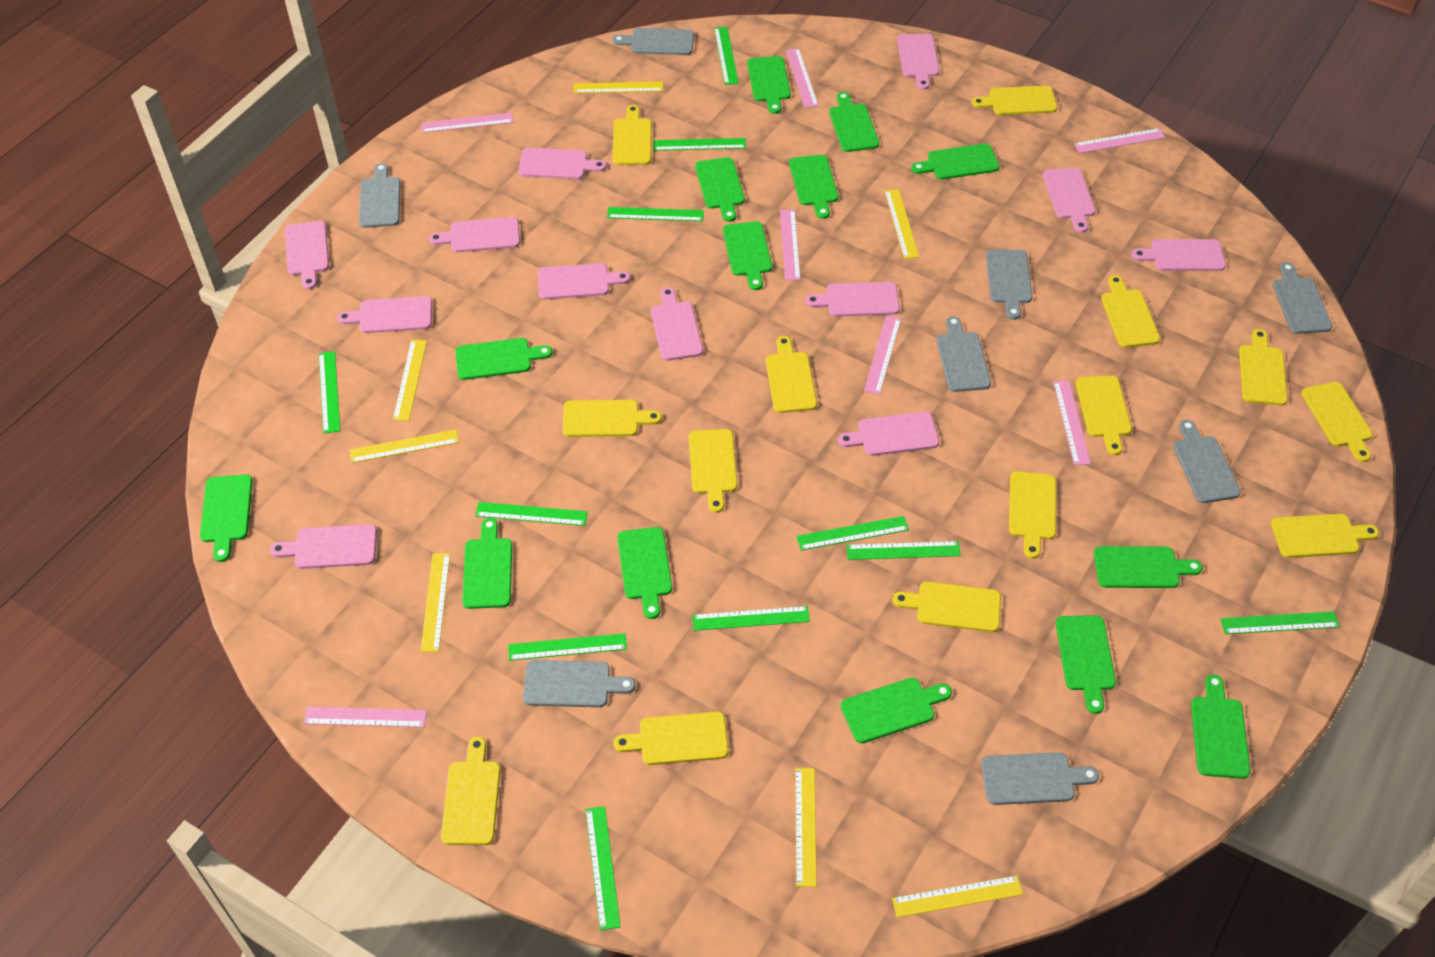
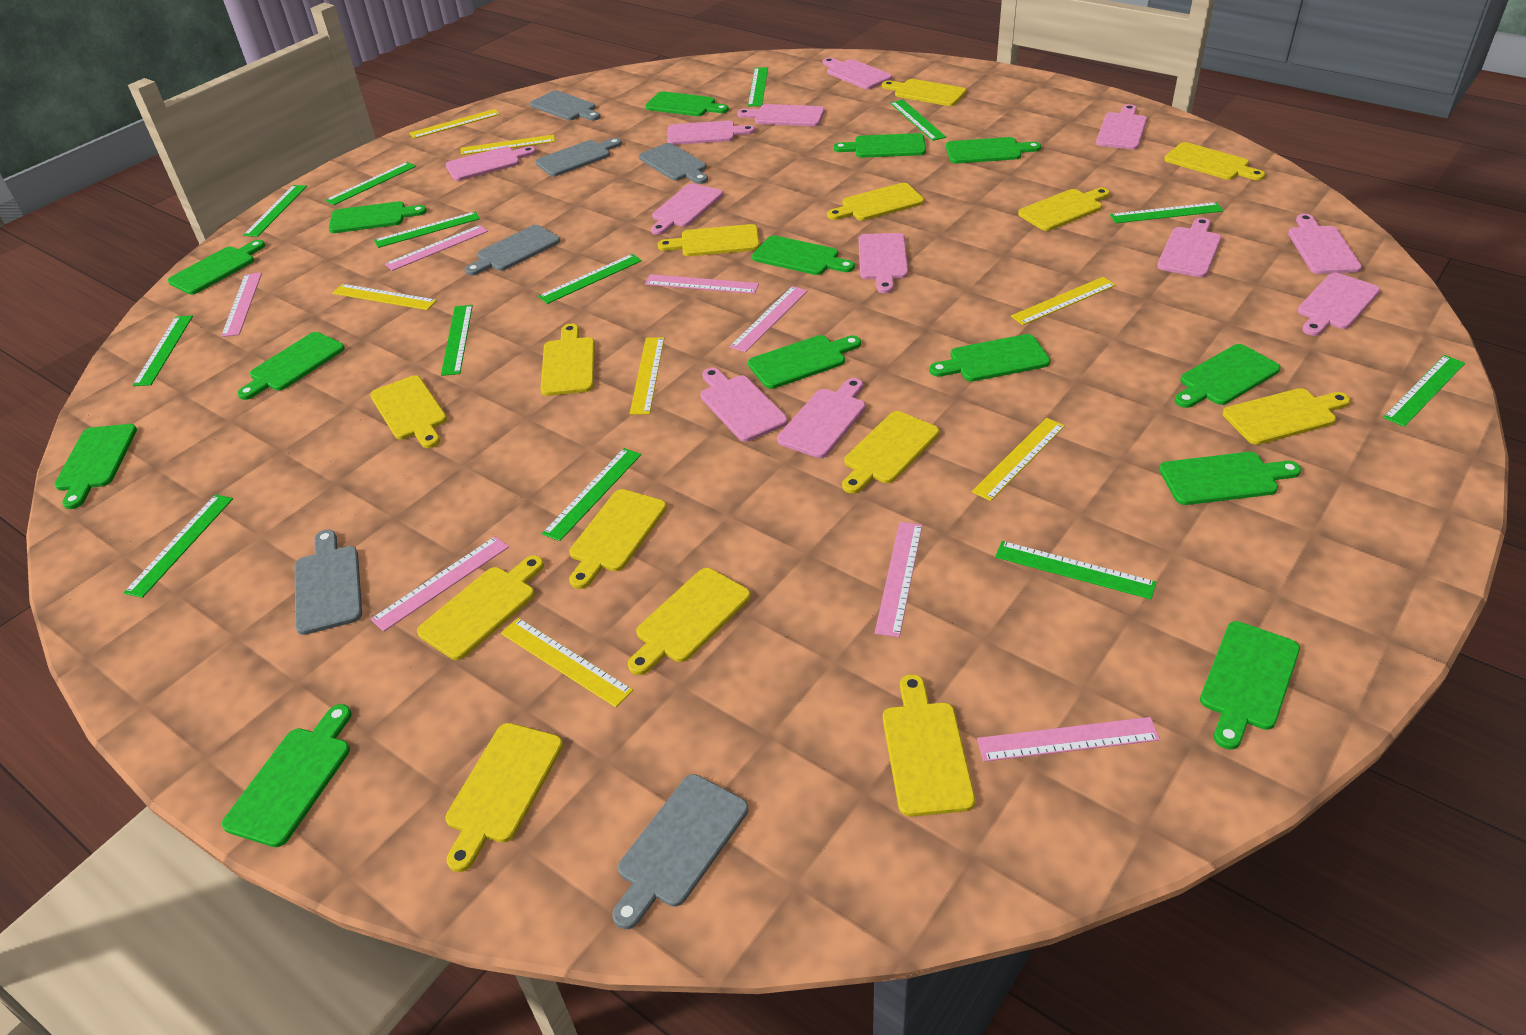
green ruler: 11 -> 13
grey cutting board: 8 -> 6

